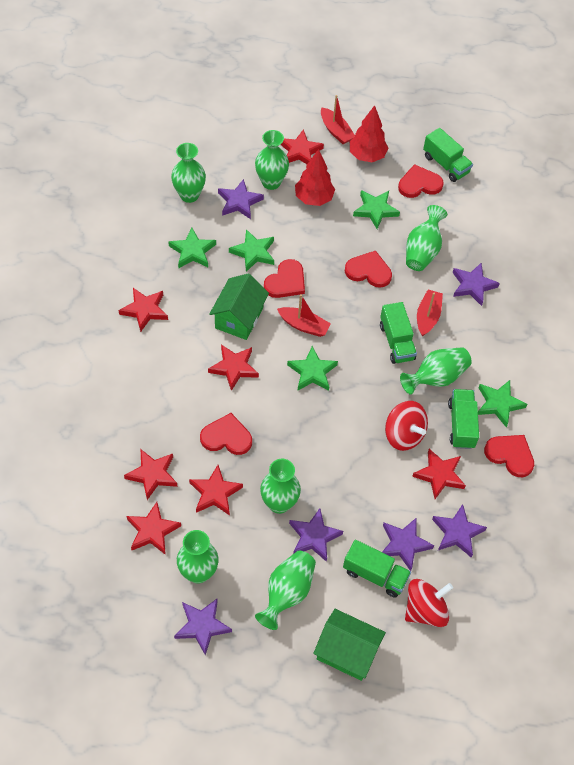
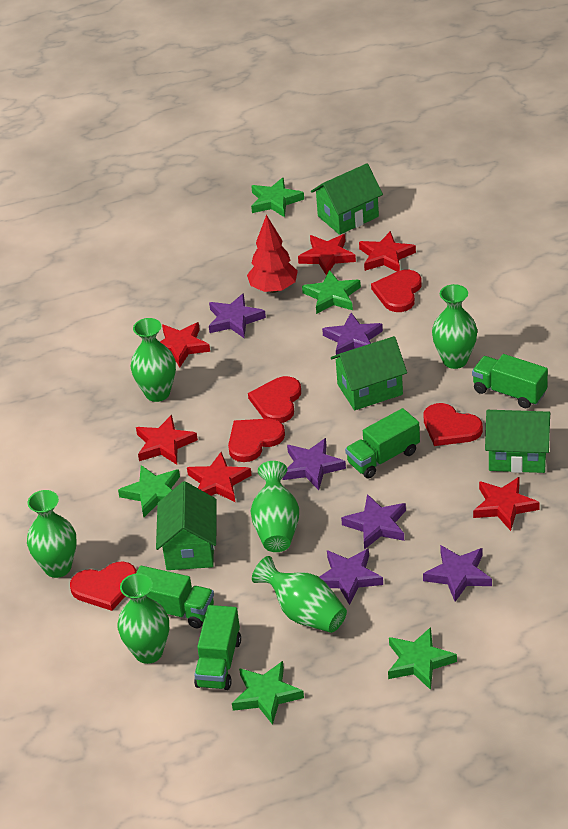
green house: 2 -> 4
green vase: 7 -> 6
red boat: 3 -> 0
red spinning top: 2 -> 0
red star: 7 -> 6
red tree: 2 -> 1

